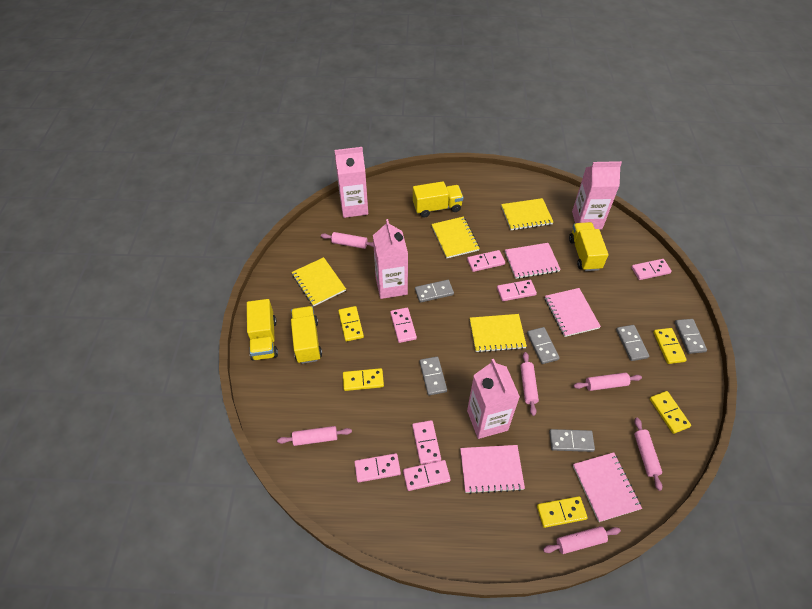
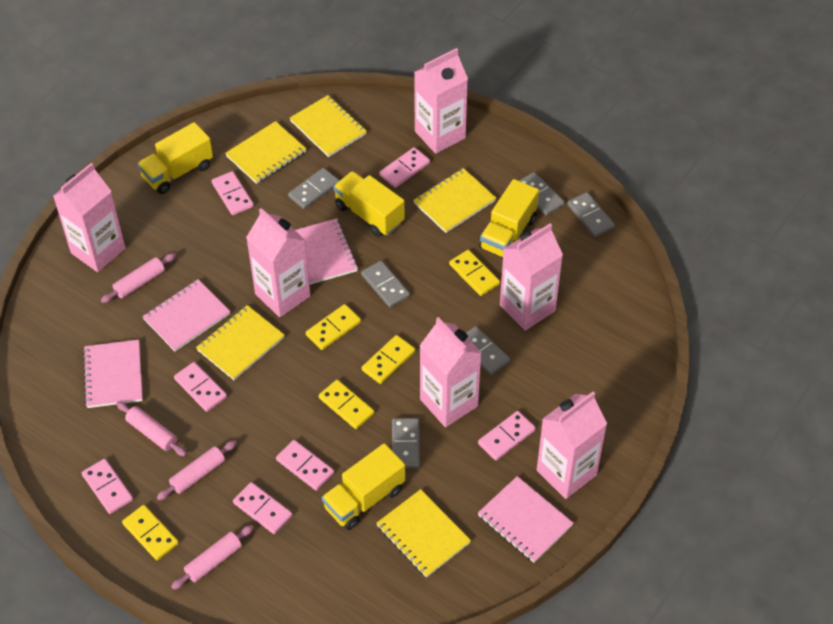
pink carton: 4 -> 6
pink rolling pin: 6 -> 4
yellow notebook: 4 -> 5

